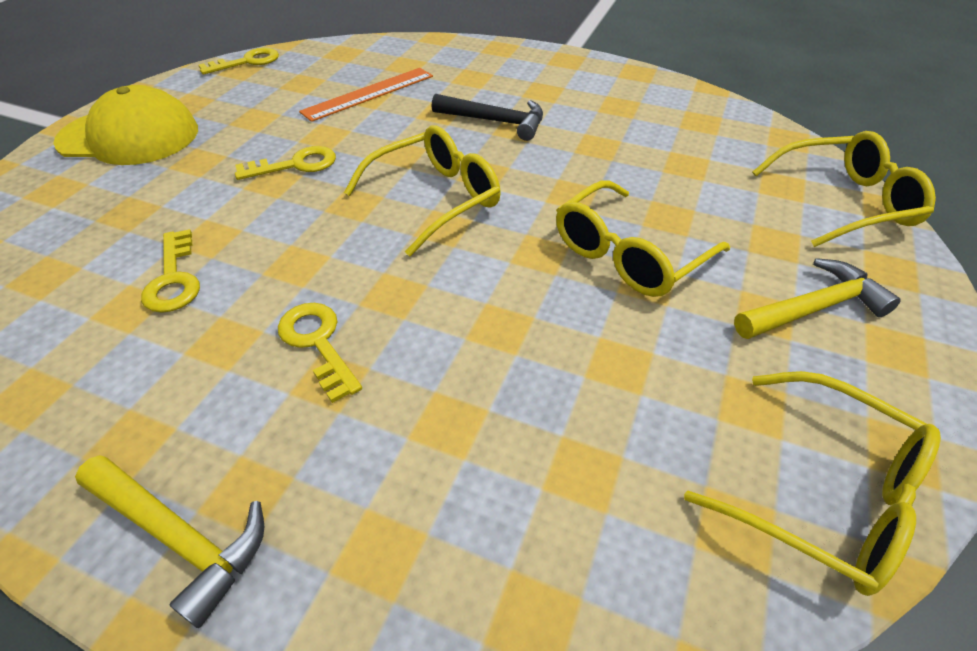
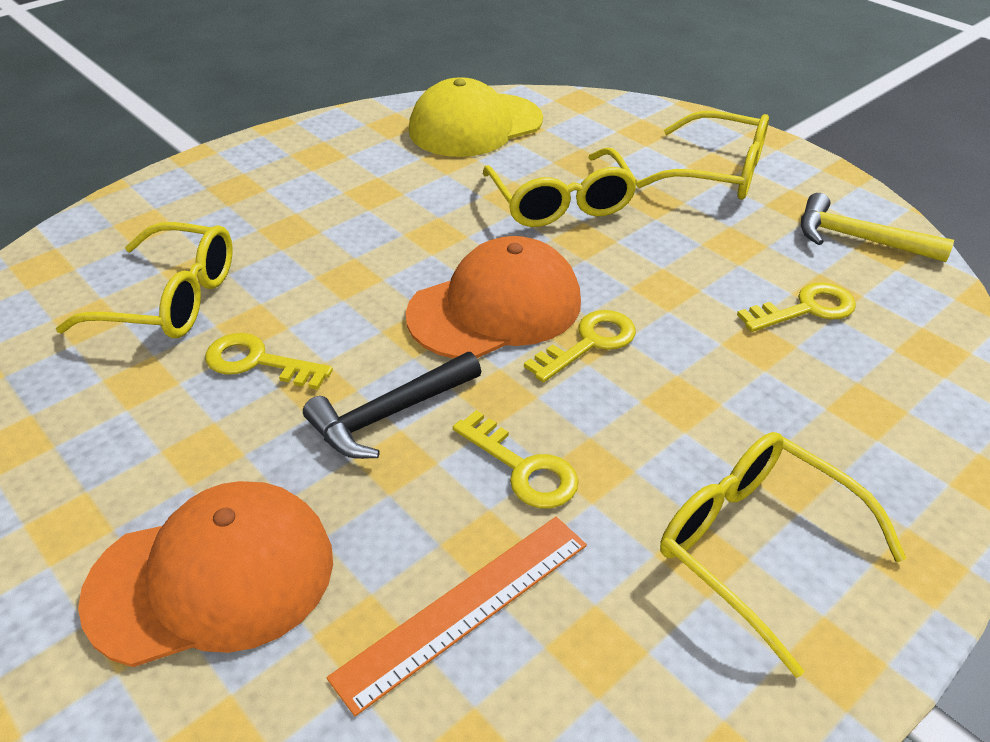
orange cap: 0 -> 2
yellow hammer: 2 -> 1

